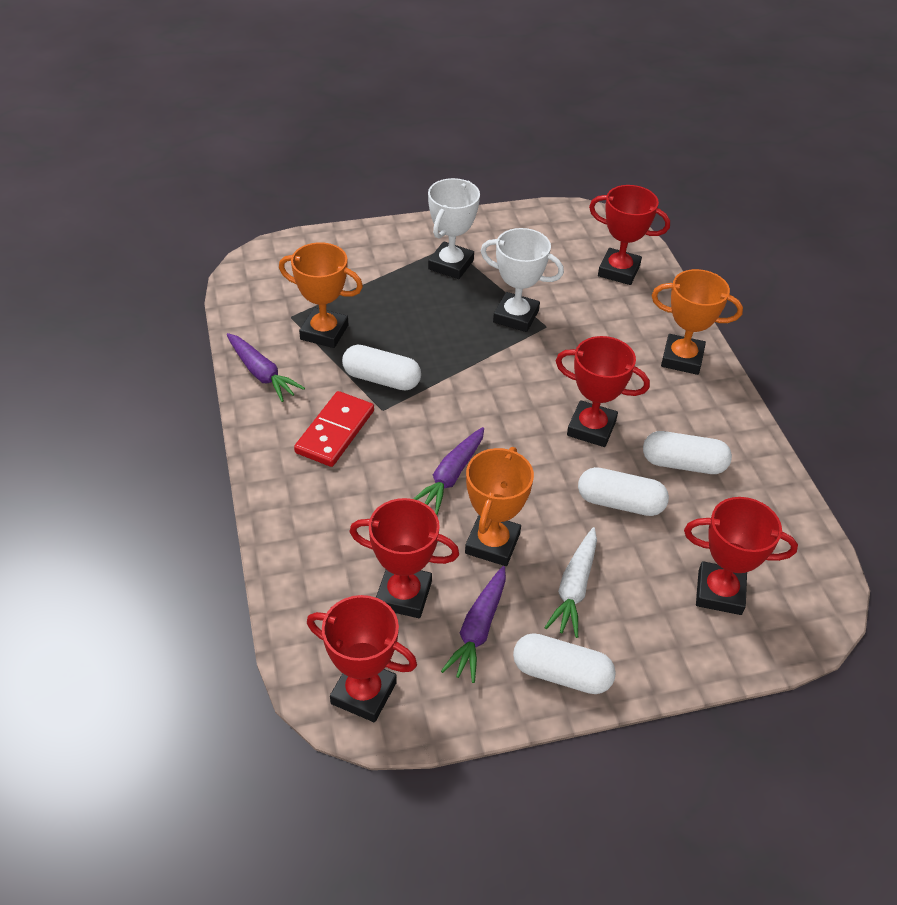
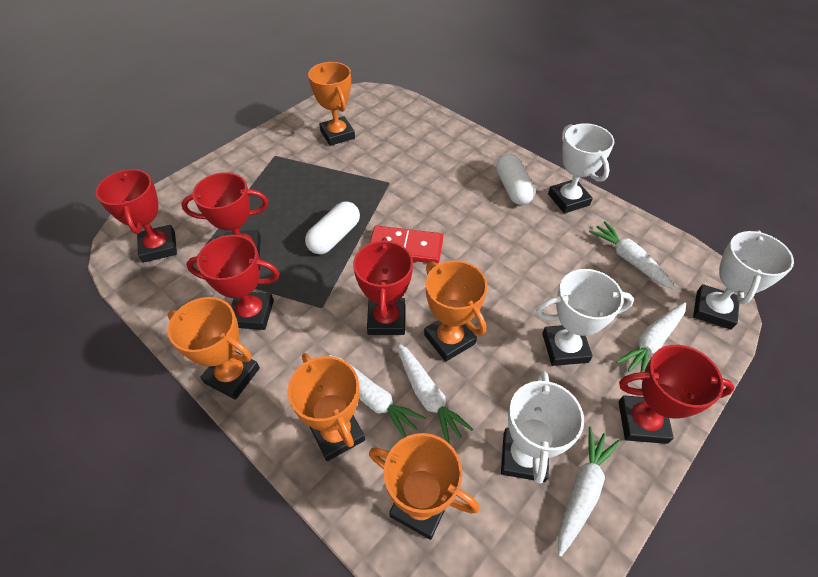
orange trophy: 3 -> 5
purple carrot: 3 -> 0
white capsule: 4 -> 2
white carrot: 1 -> 5
white trophy: 2 -> 4

